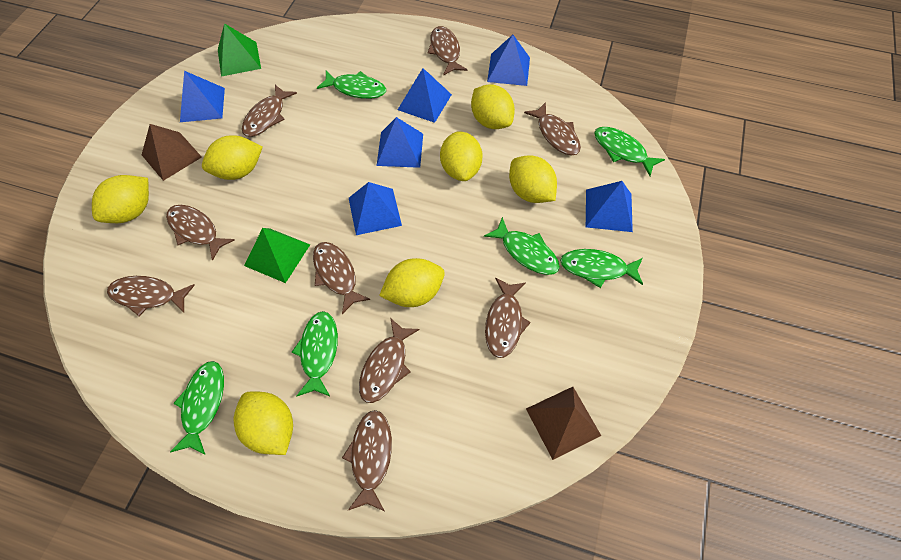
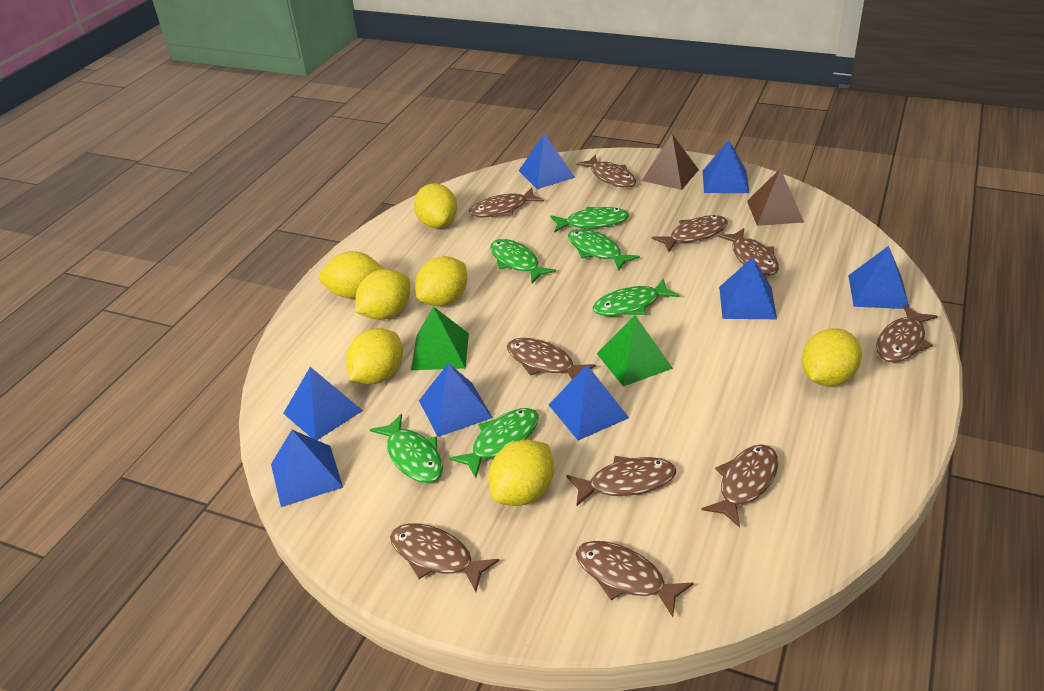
blue pyramid: 6 -> 8
brown fish: 9 -> 10

